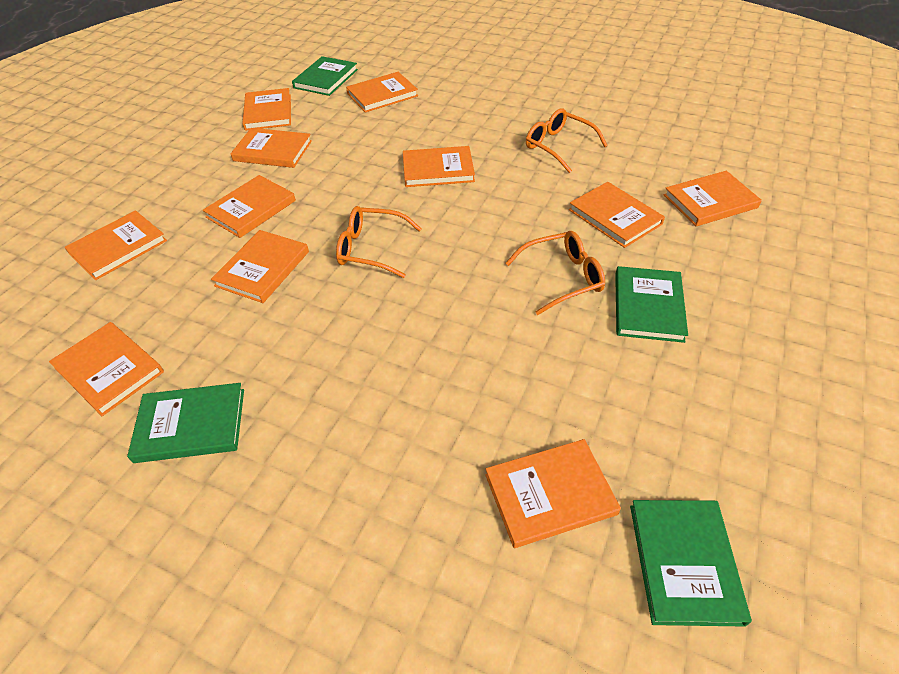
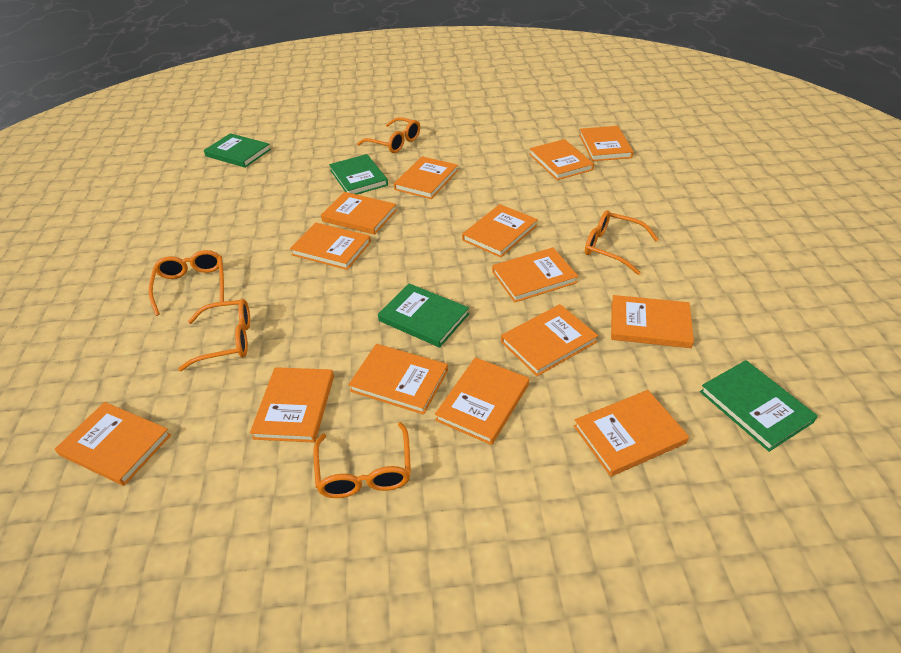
orange book: 11 -> 14
orange glasses: 3 -> 5

